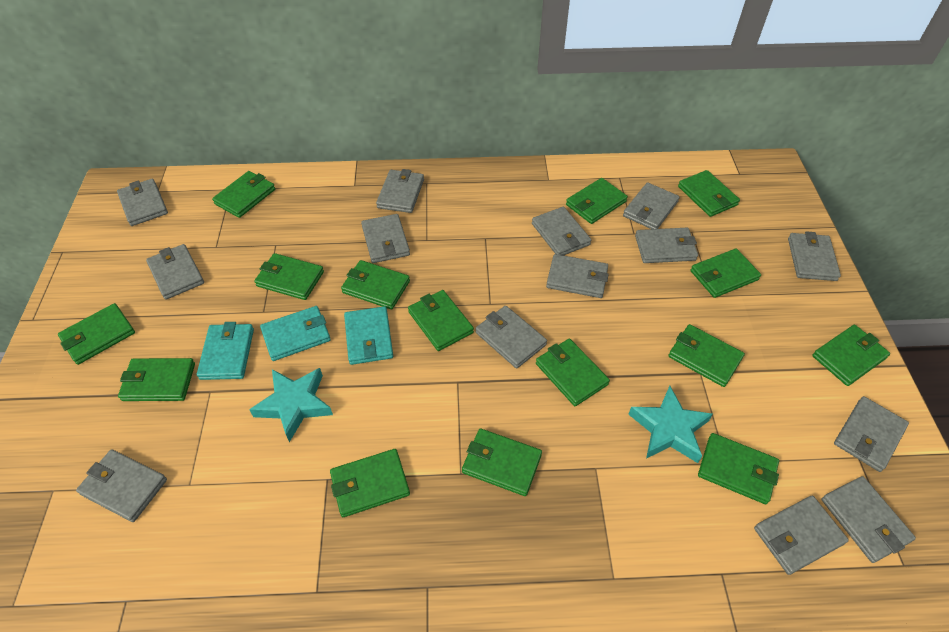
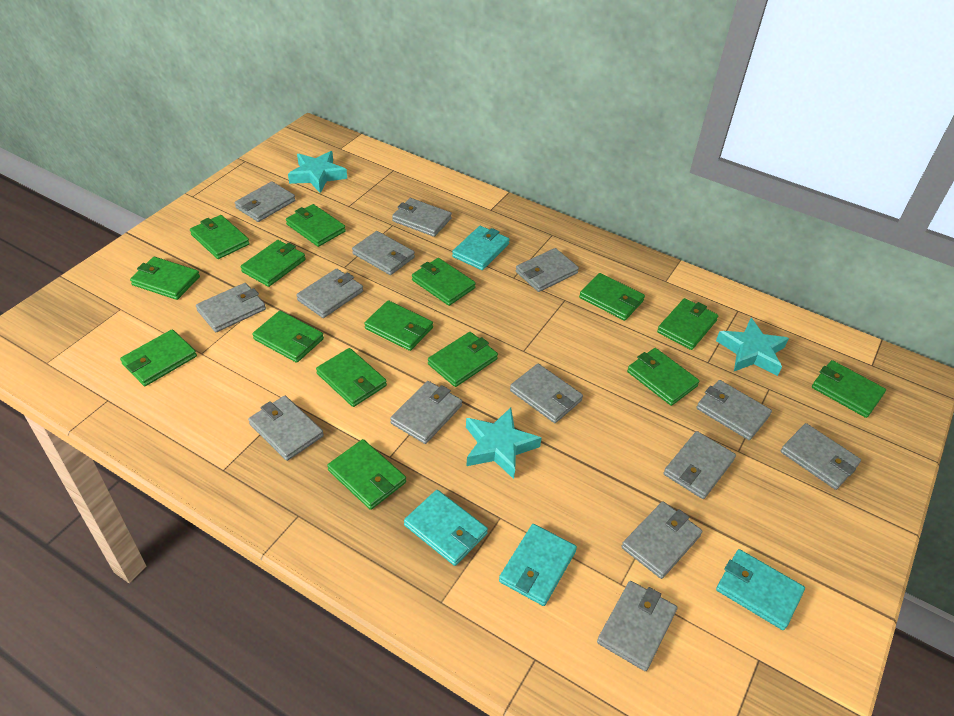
turquoise star: 2 -> 3
turquoise wallet: 3 -> 4

